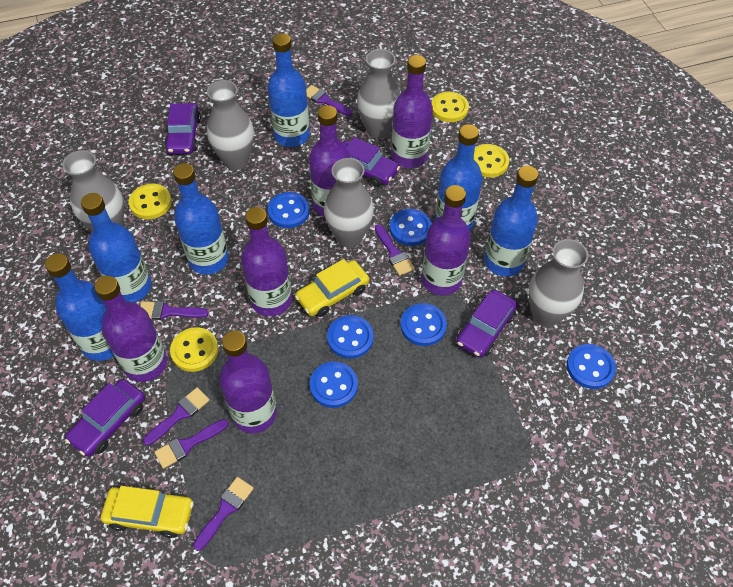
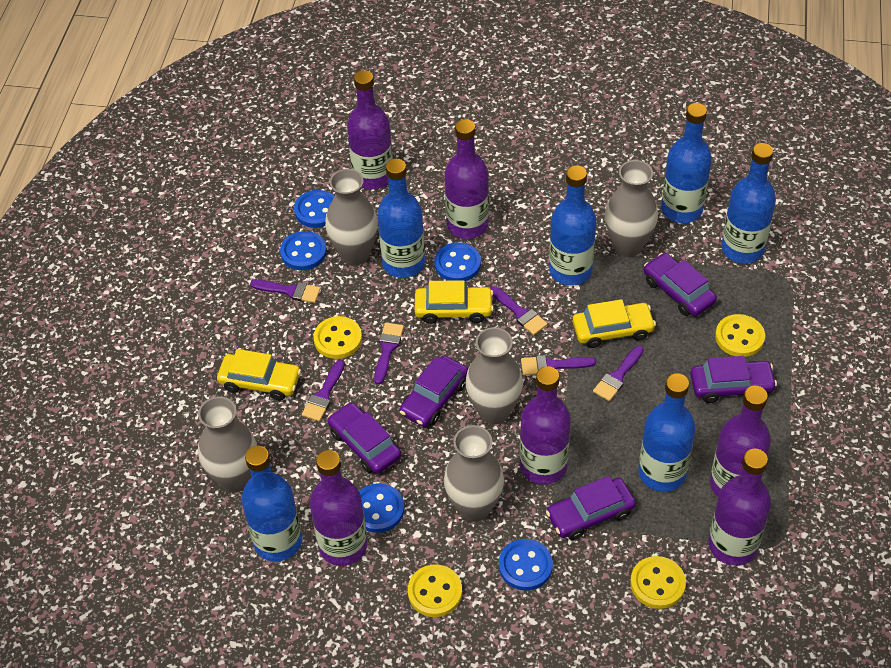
blue button: 6 -> 5
purple car: 4 -> 5
yellow car: 2 -> 3

